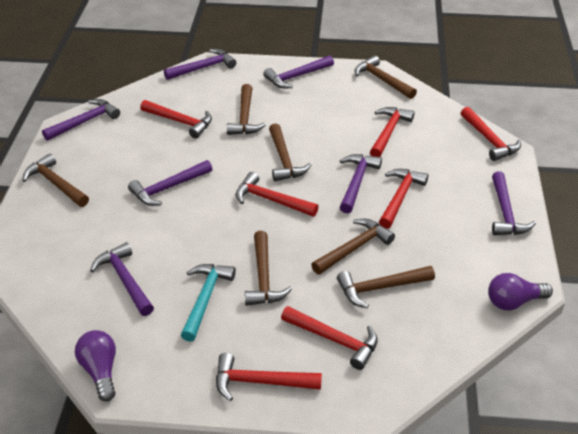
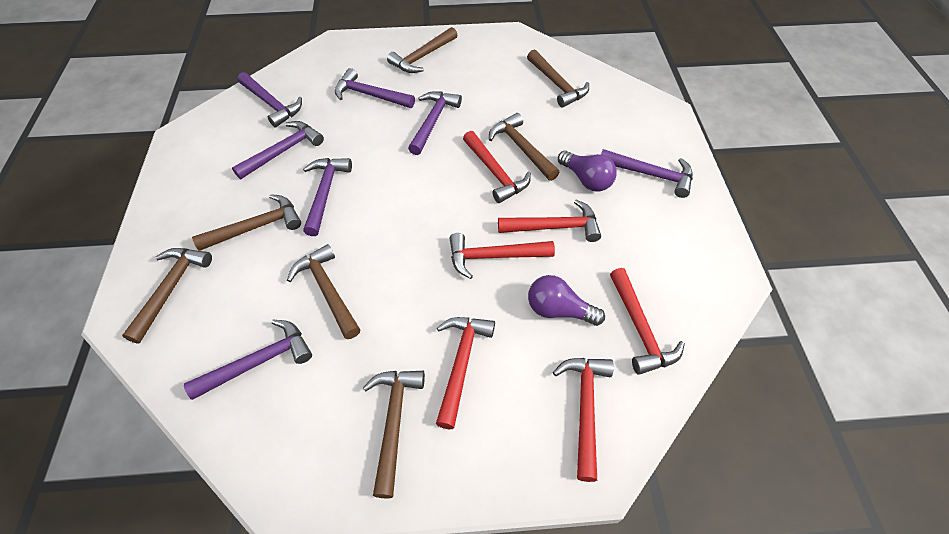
red hammer: 7 -> 6
turquoise hammer: 1 -> 0

